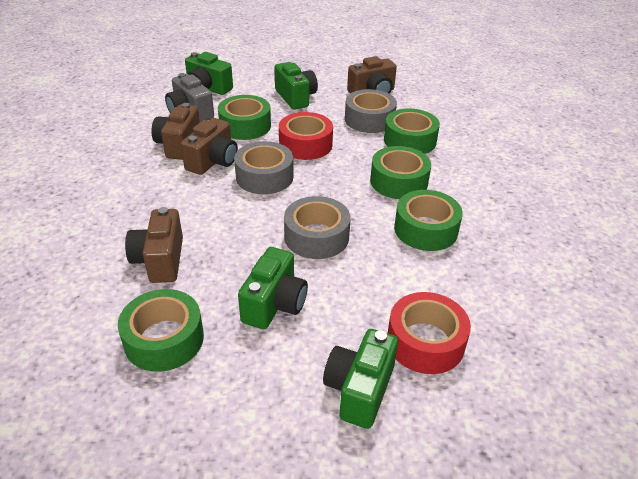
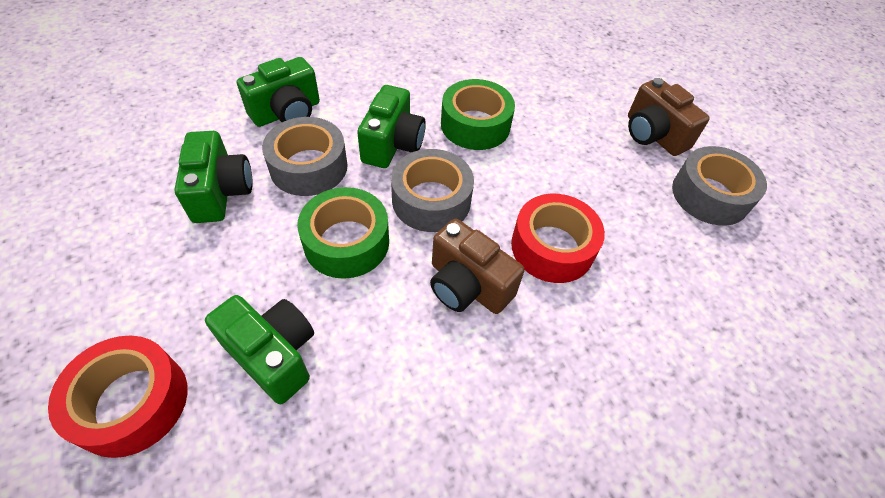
brown camera: 4 -> 2
green tape: 5 -> 2
grey camera: 1 -> 0

